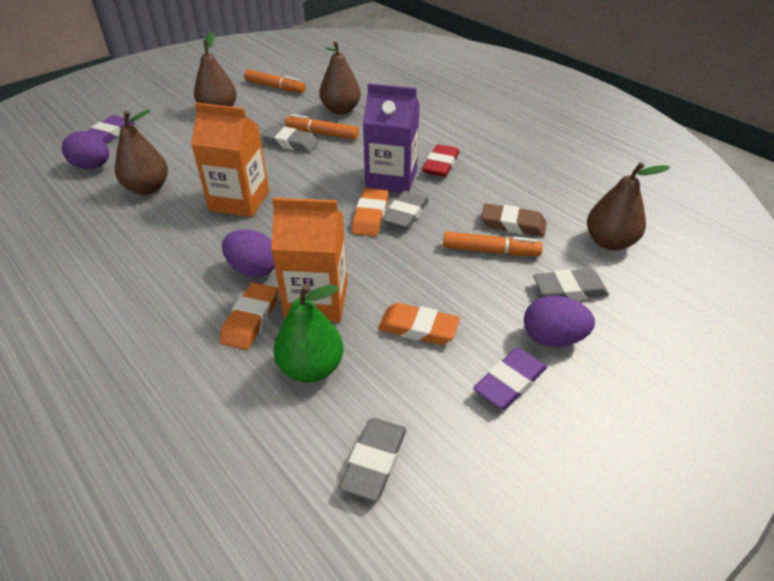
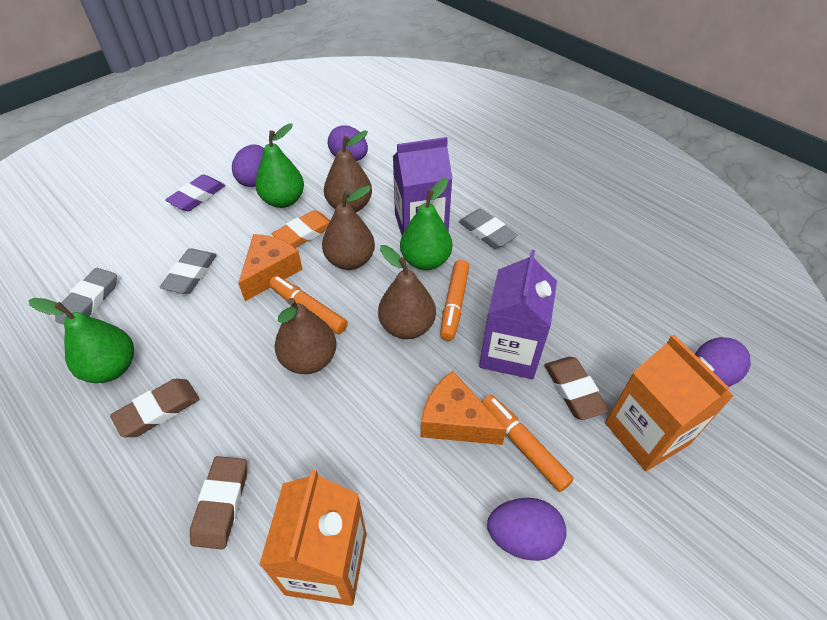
brown eraser: 1 -> 3
green pear: 1 -> 3
grey eraser: 4 -> 3
orange cheese: 0 -> 2
orange eraser: 3 -> 1
purple carton: 1 -> 2
purple egg: 3 -> 4
purple eraser: 2 -> 1
red eraser: 1 -> 0

